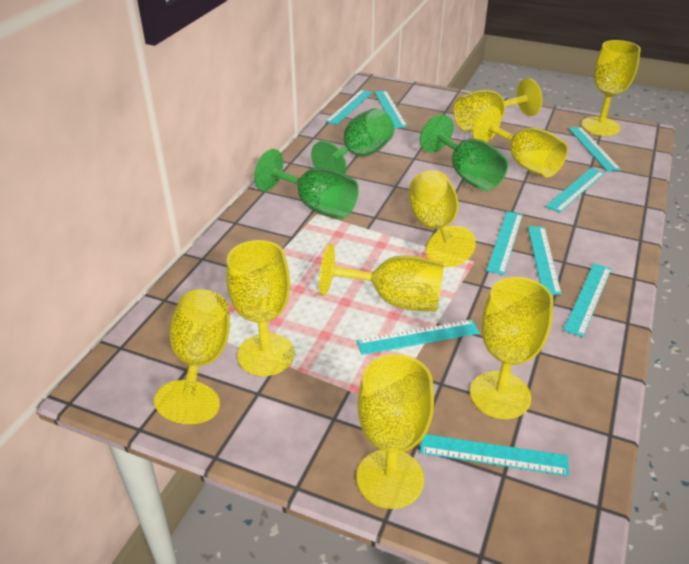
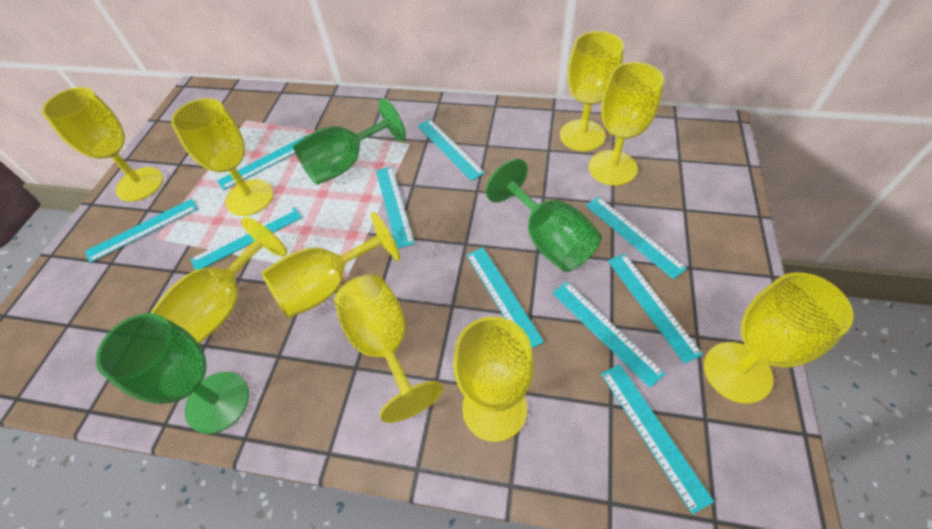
turquoise ruler: 9 -> 10

